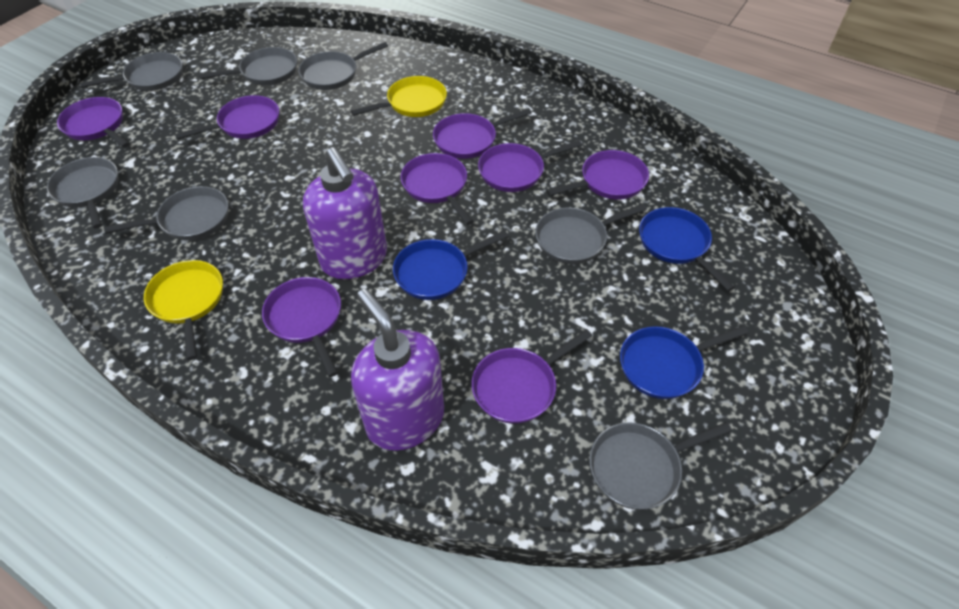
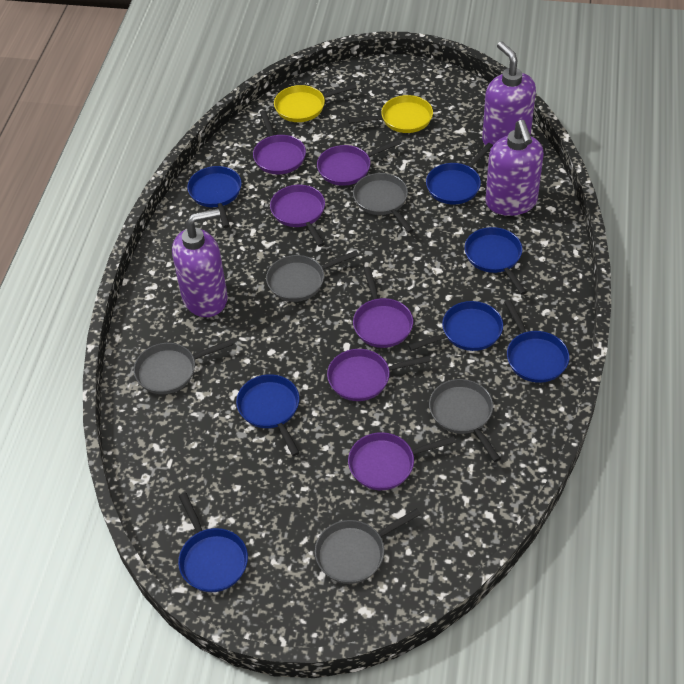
blue pan: 3 -> 7
grey pan: 7 -> 5
purple pan: 8 -> 6
purple soap dispenser: 2 -> 3

